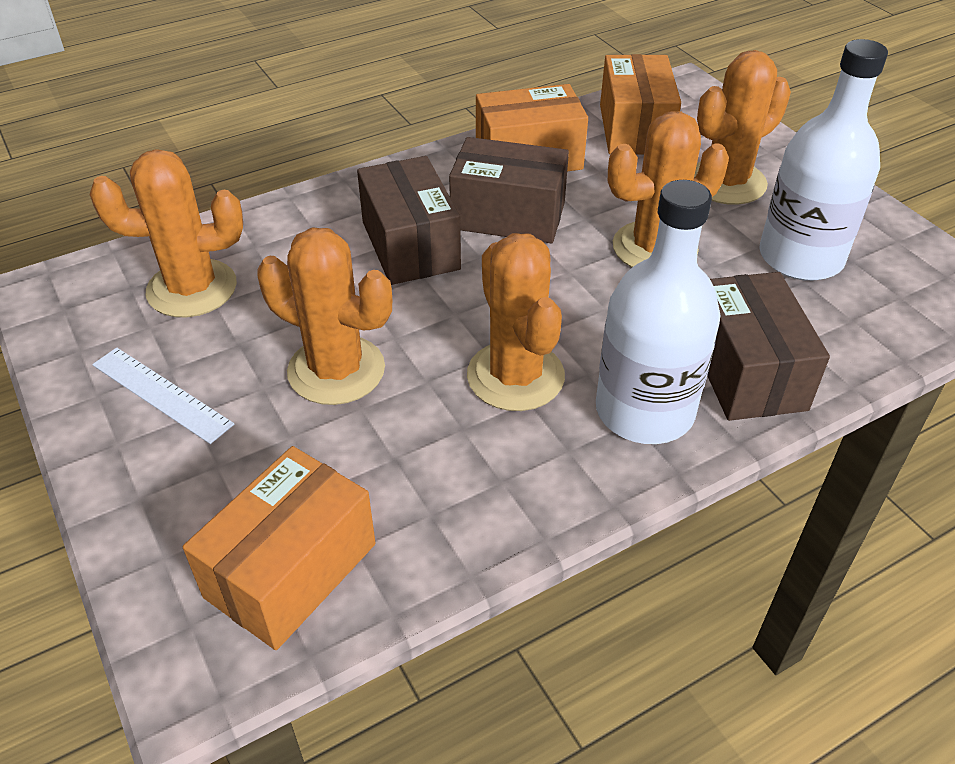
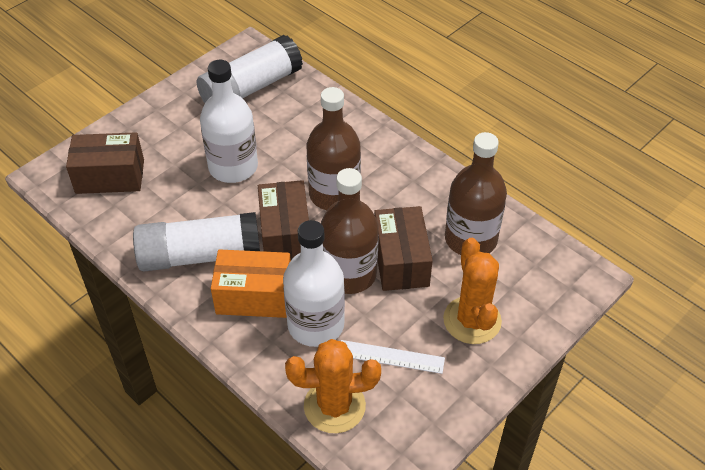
brown bottle: 0 -> 3
orange box: 3 -> 1
orange cactus: 5 -> 2
white glue stick: 0 -> 2

